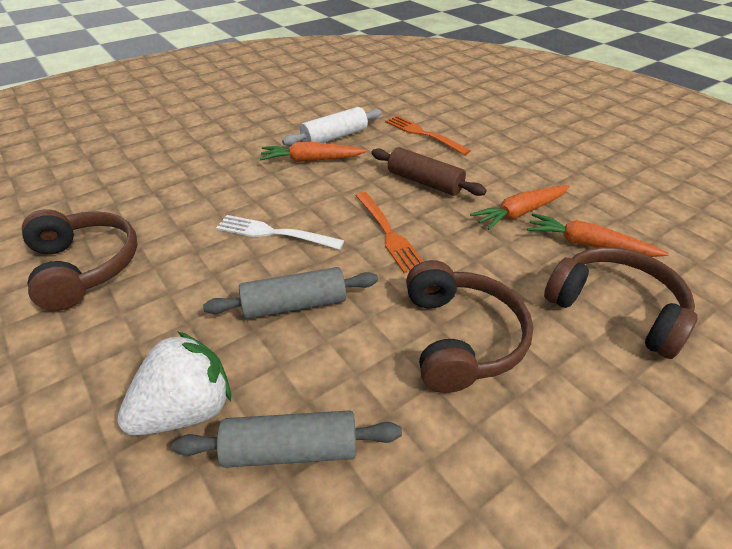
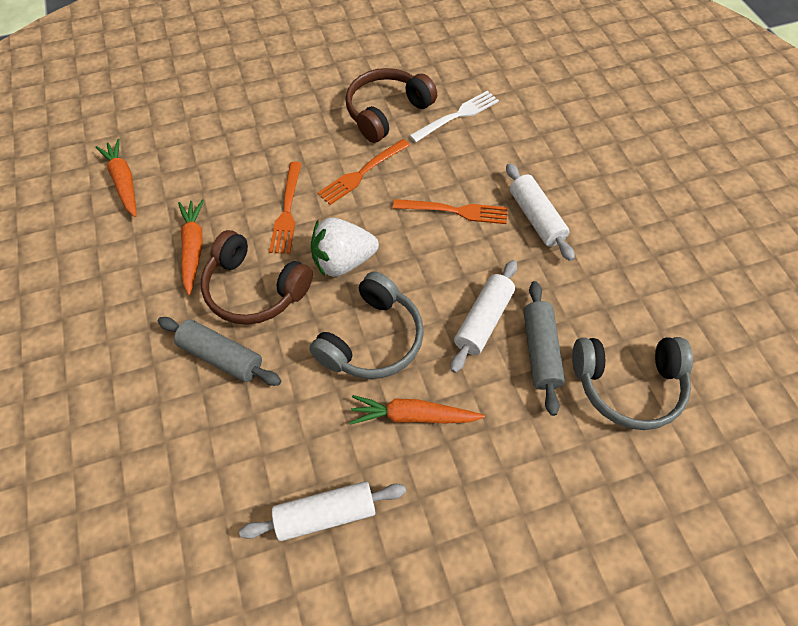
brown headphones: 3 -> 2
brown rolling pin: 1 -> 0
grey headphones: 0 -> 2
orange fork: 2 -> 3
white rolling pin: 1 -> 3

